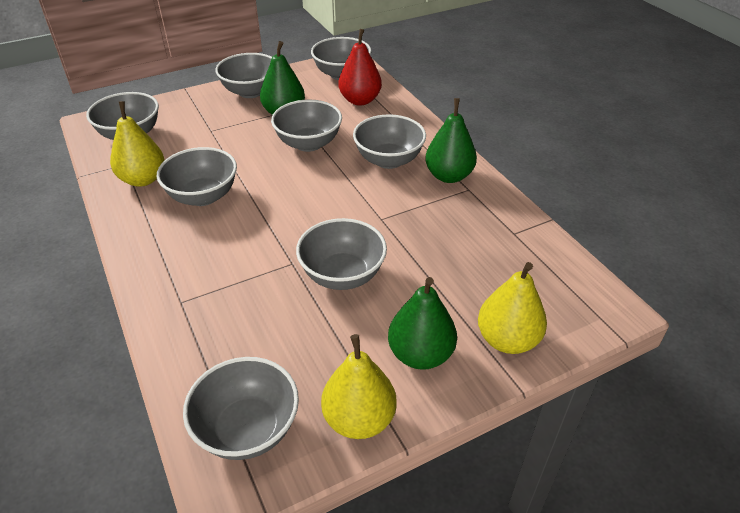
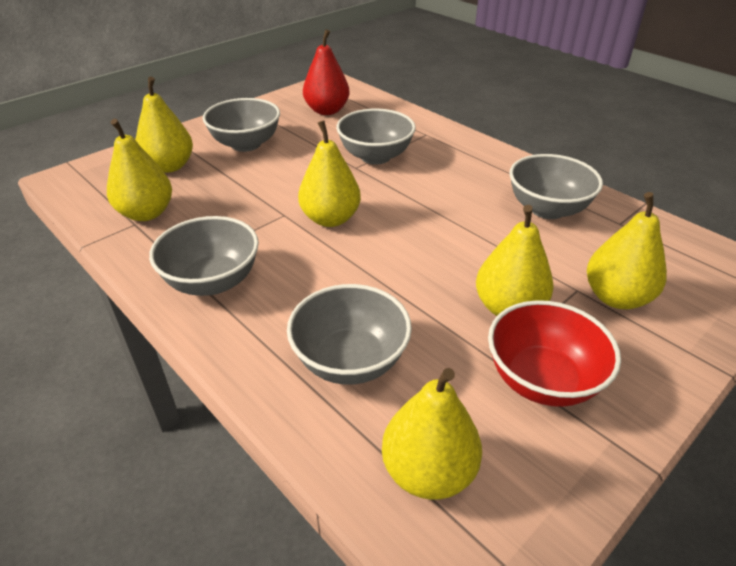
green pear: 3 -> 0
grey bowl: 8 -> 5
red bowl: 0 -> 1
yellow pear: 3 -> 6

